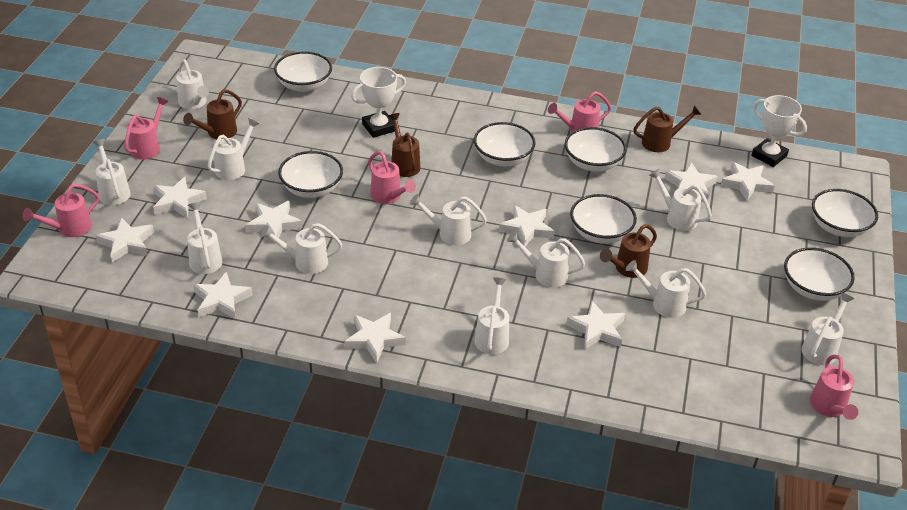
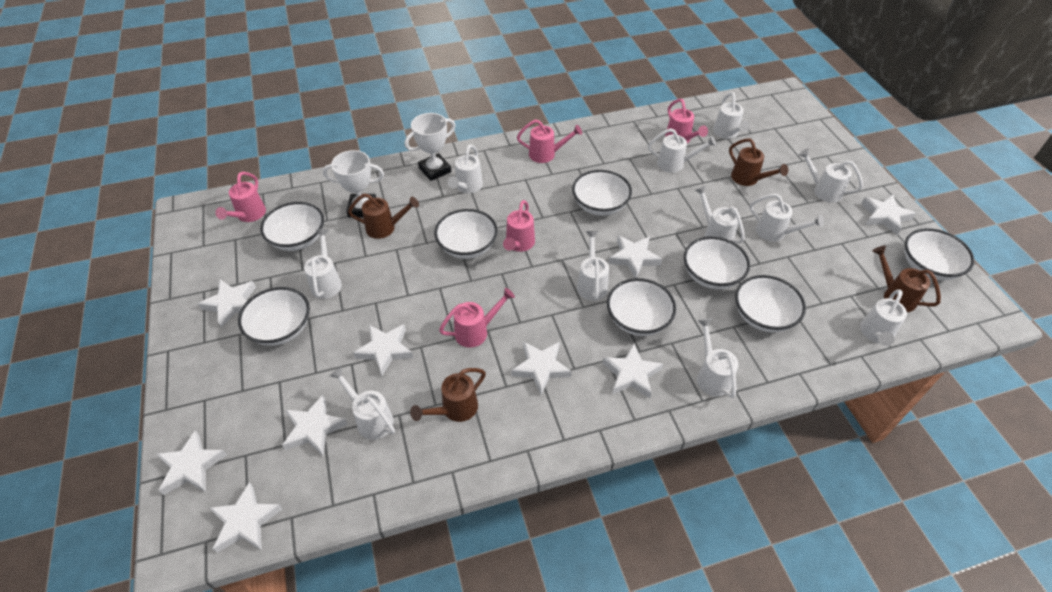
white bowl: 7 -> 8

